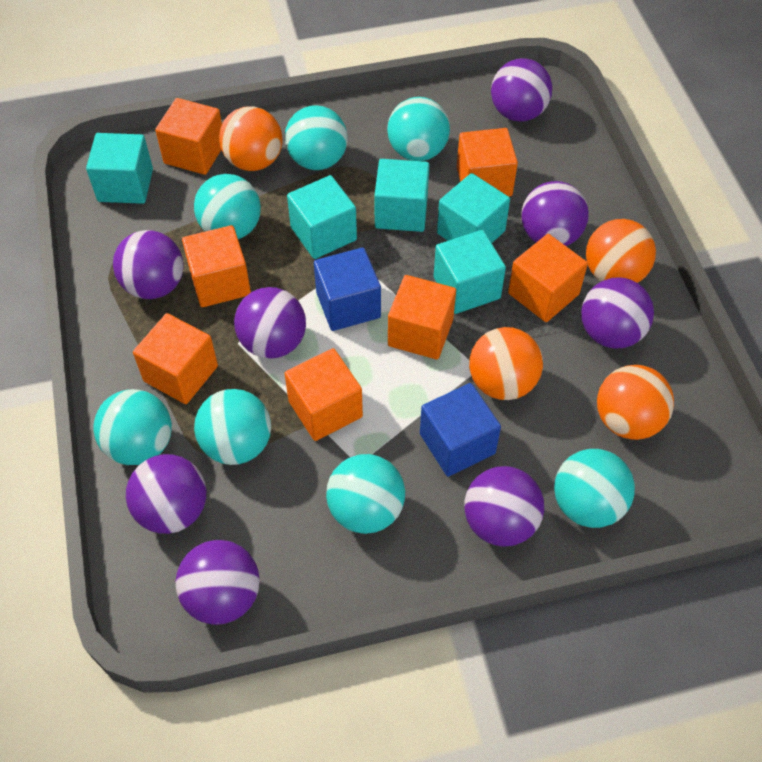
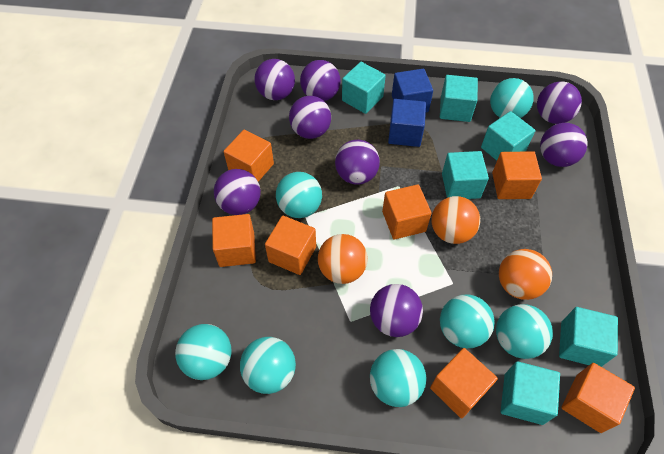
orange ball: 4 -> 3
turquoise cube: 5 -> 6

